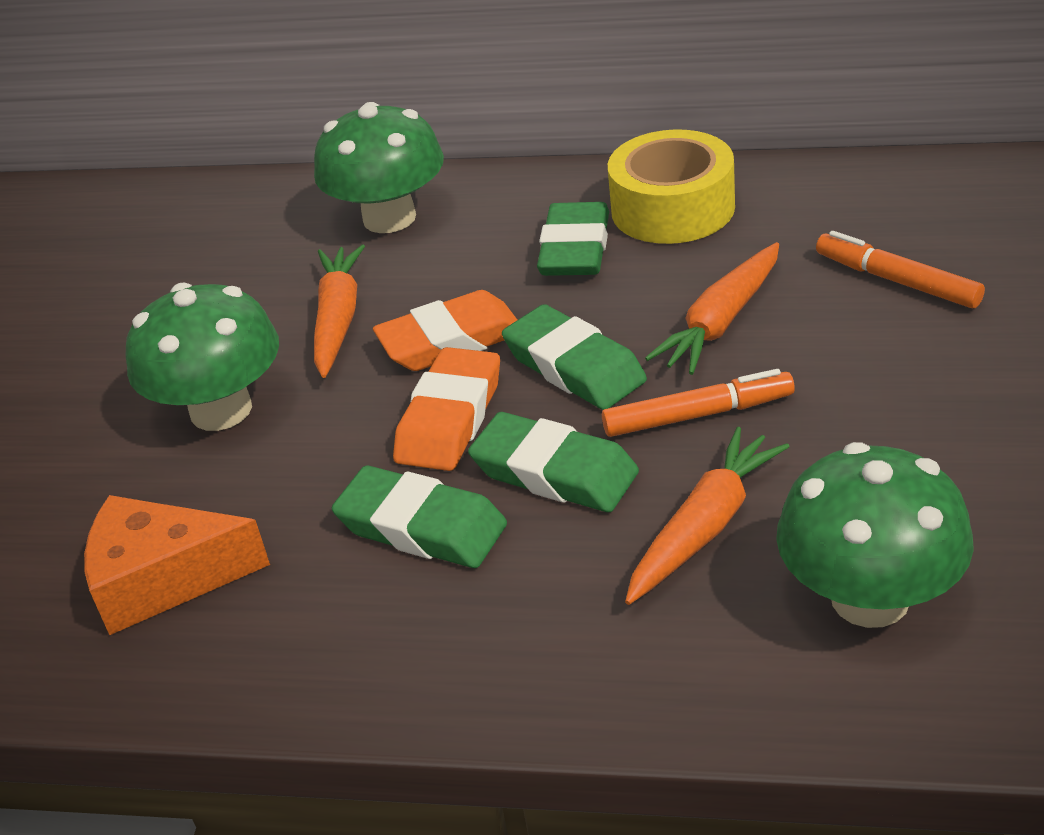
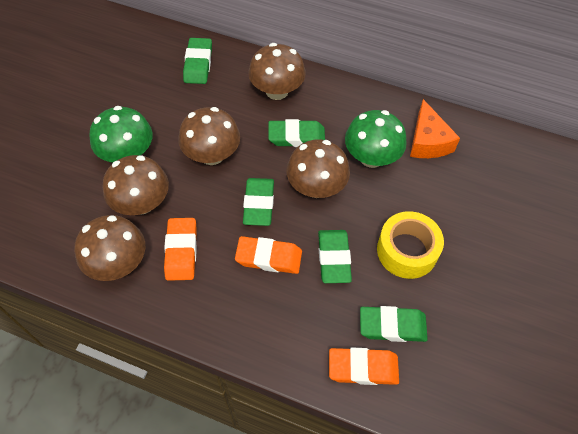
brown mushroom: 0 -> 5
green eraser: 4 -> 5
green mushroom: 3 -> 2
orange carrot: 3 -> 0
orange eraser: 2 -> 3
orange marker: 2 -> 0

